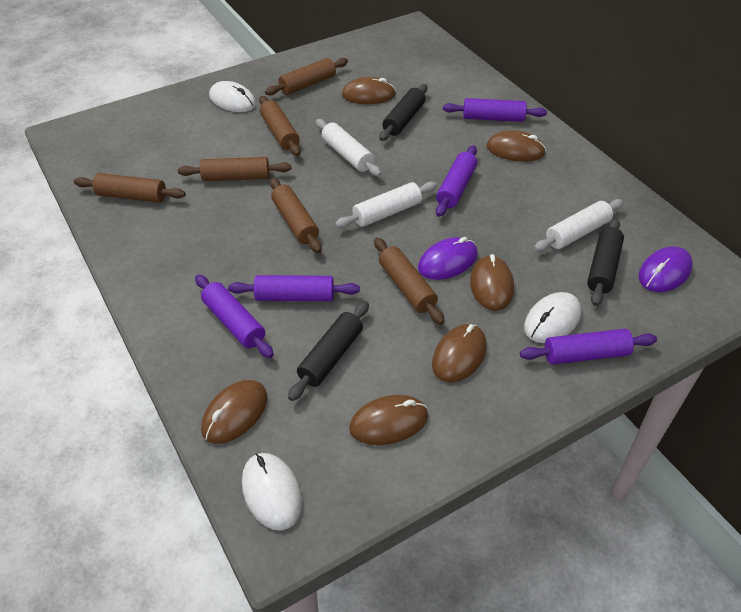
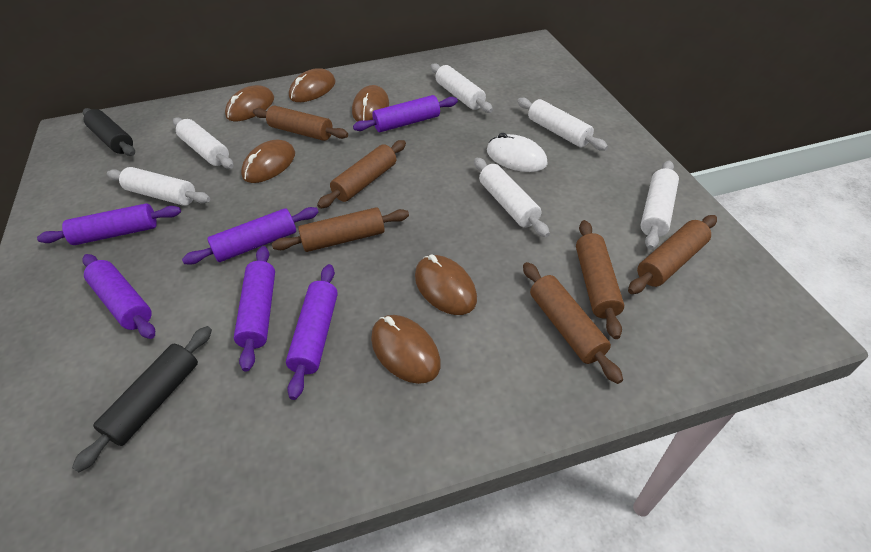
black rolling pin: 3 -> 2
purple mouse: 2 -> 0
purple rolling pin: 5 -> 6
white mouse: 3 -> 1
white rolling pin: 3 -> 6

